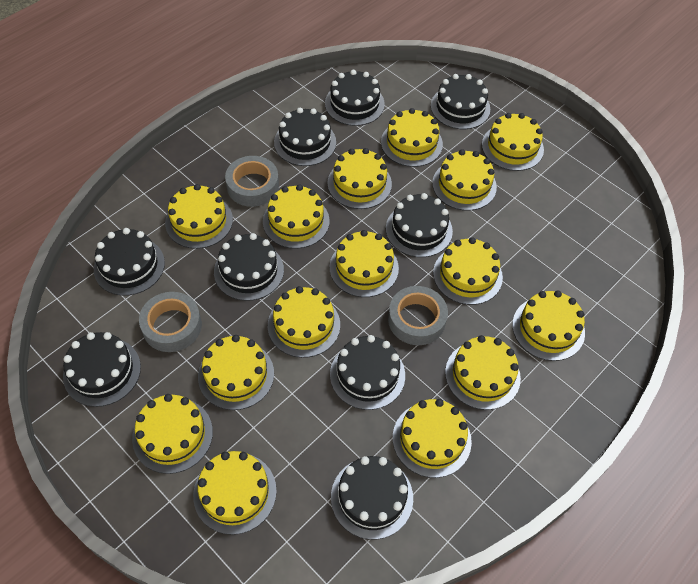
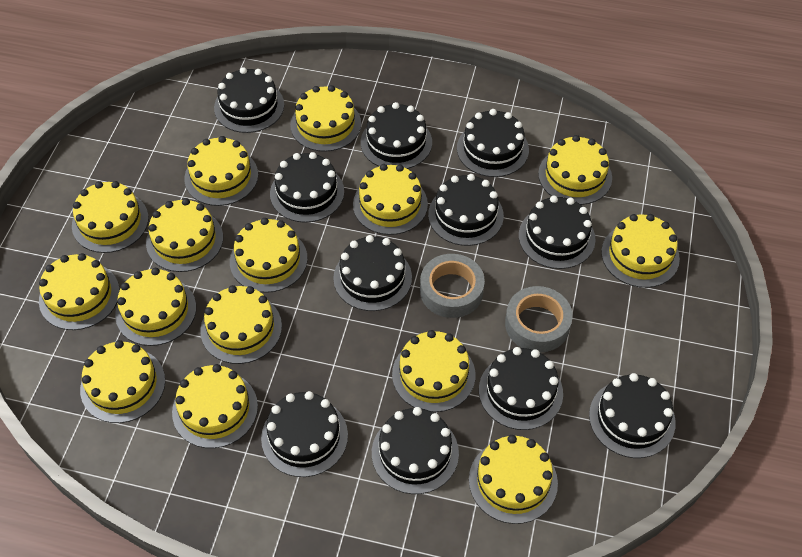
black cake: 9 -> 11
grey tape: 3 -> 2

